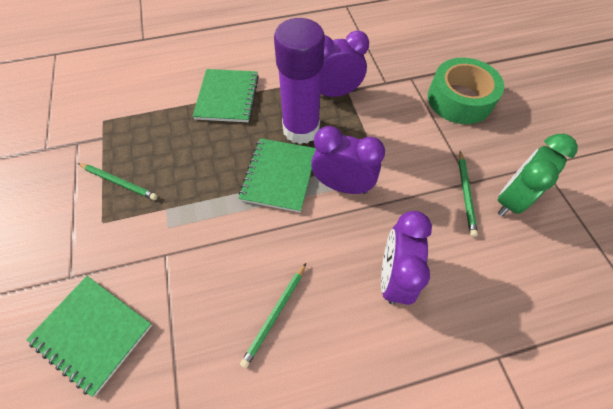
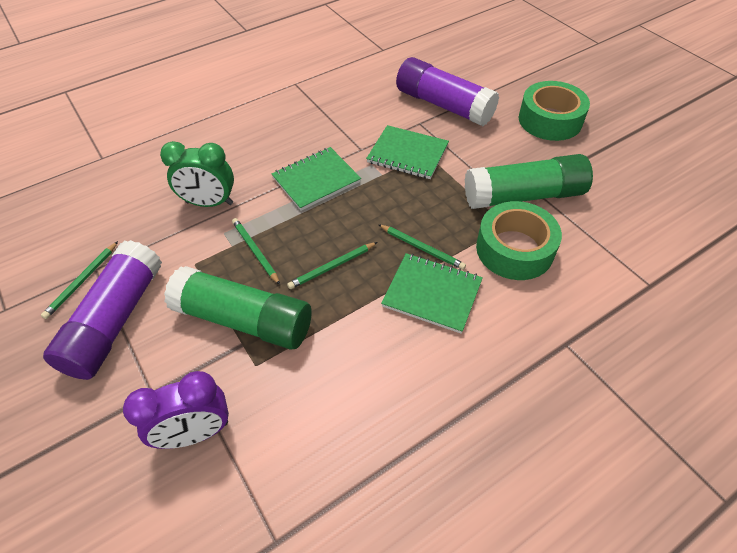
green glue stick: 0 -> 2
green pencil: 3 -> 4
green tape: 1 -> 2
purple clock: 3 -> 1
purple glue stick: 1 -> 2

